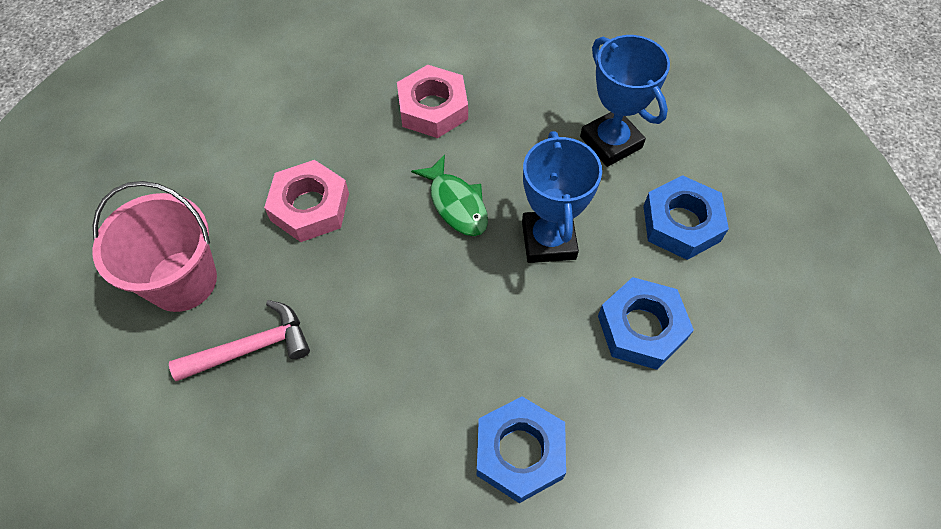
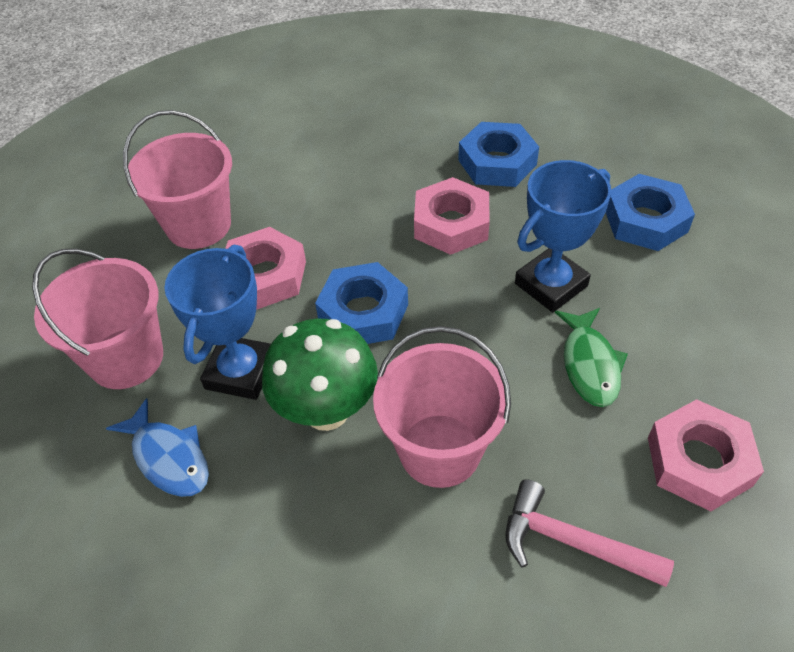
blue fish: 0 -> 1
green mushroom: 0 -> 1
pink bucket: 1 -> 3
pink nut: 2 -> 3

